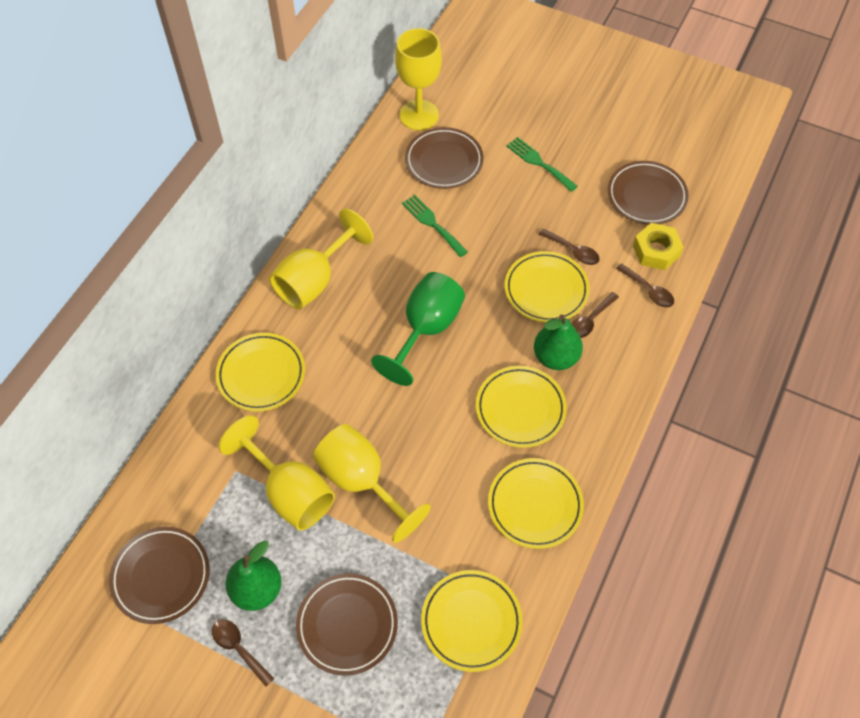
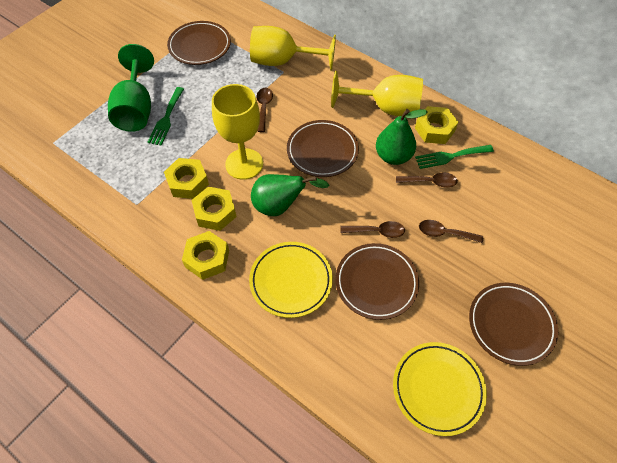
yellow goblet: 4 -> 3
yellow nut: 1 -> 4
yellow plate: 5 -> 2

